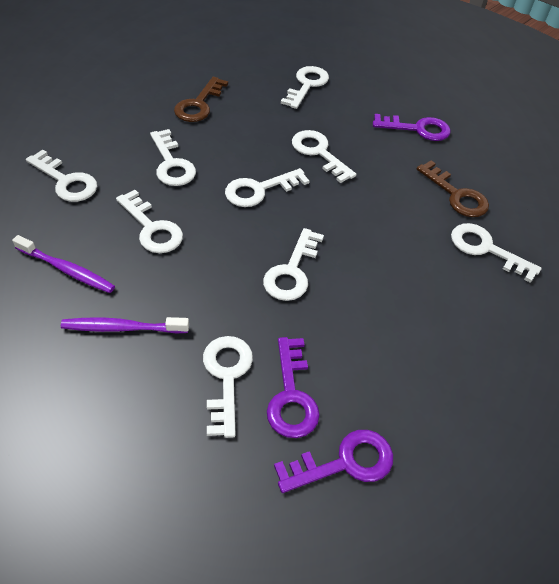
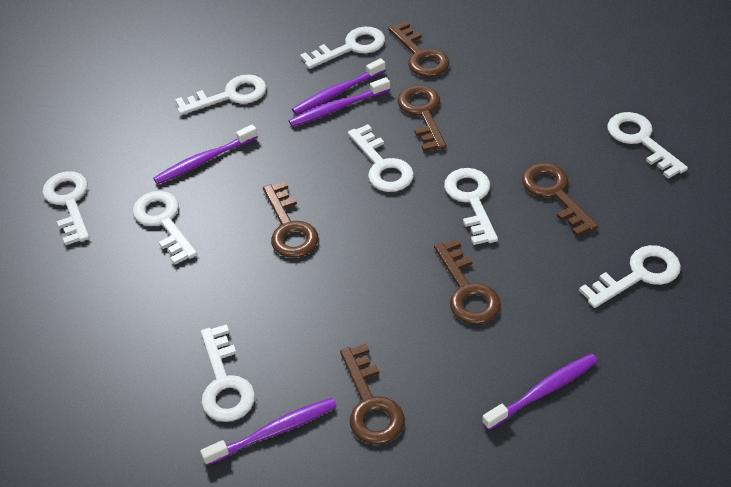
brown key: 2 -> 6
purple key: 3 -> 0
purple toothbrush: 2 -> 5

